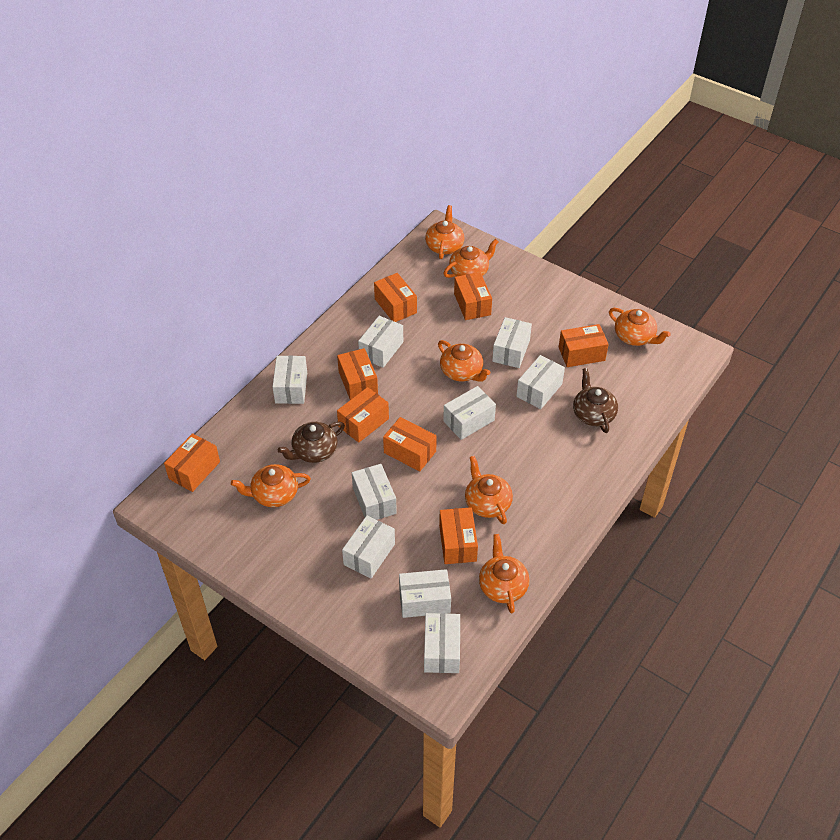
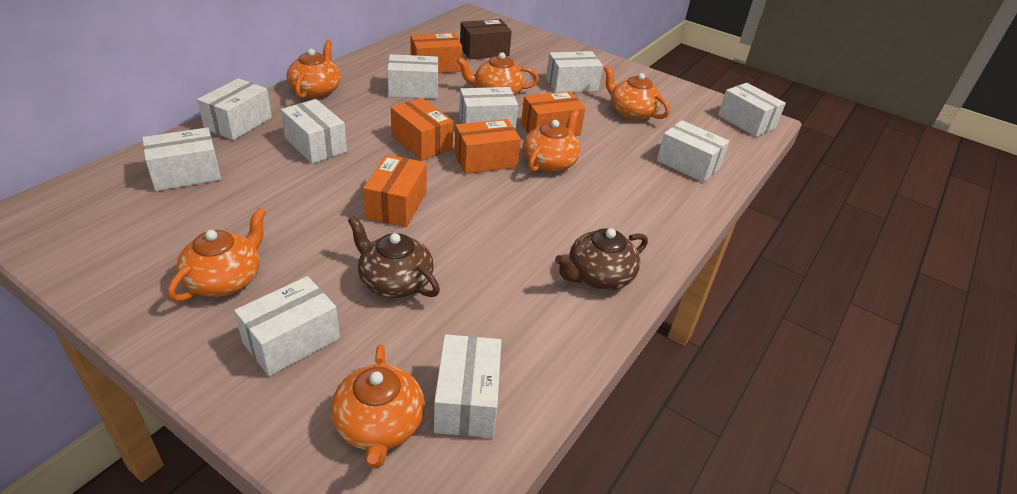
brown box: 0 -> 1
orange box: 8 -> 5
orange teapot: 7 -> 6
white box: 9 -> 10

